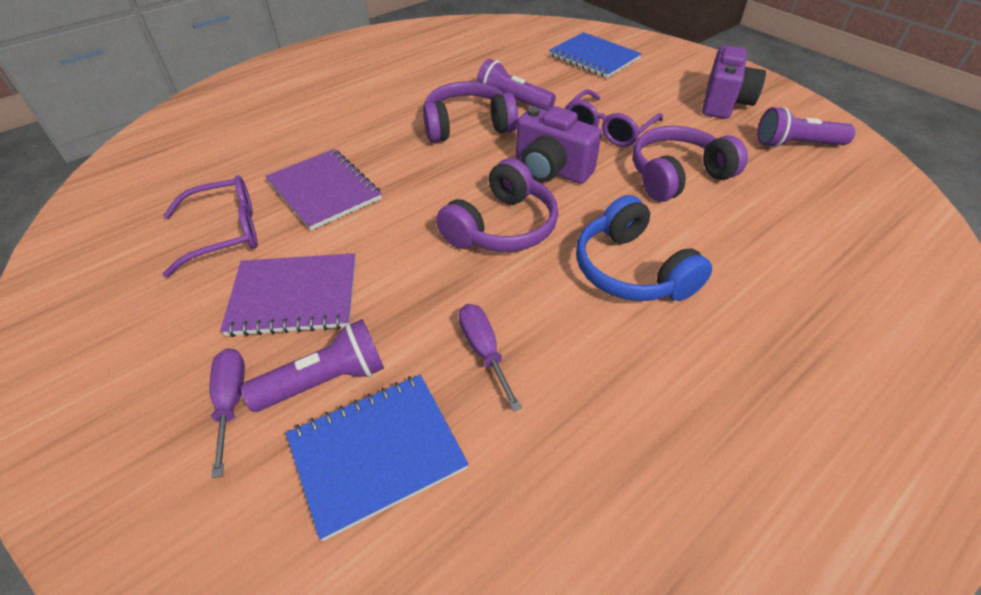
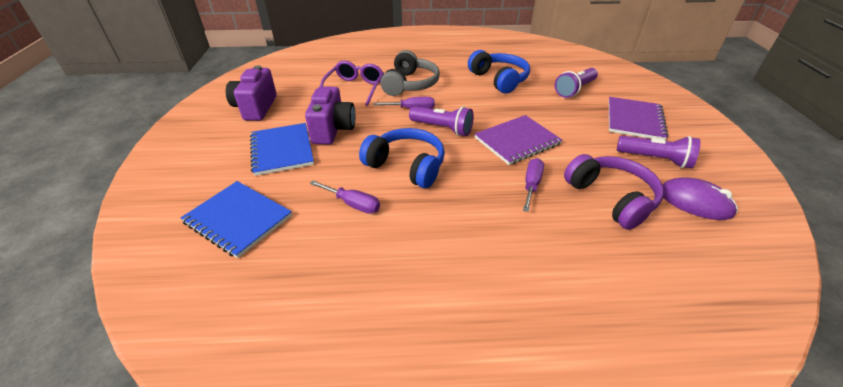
blue headphones: 1 -> 2
grey headphones: 0 -> 1
purple glasses: 2 -> 1
purple headphones: 3 -> 1
purple mouse: 0 -> 1
purple screwdriver: 2 -> 3

